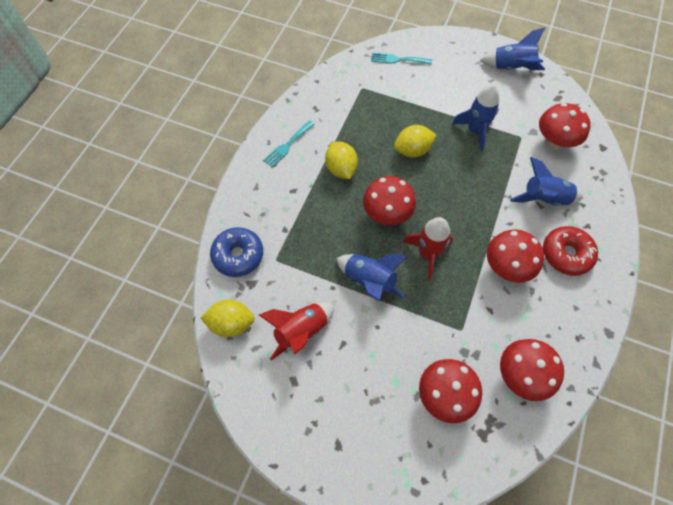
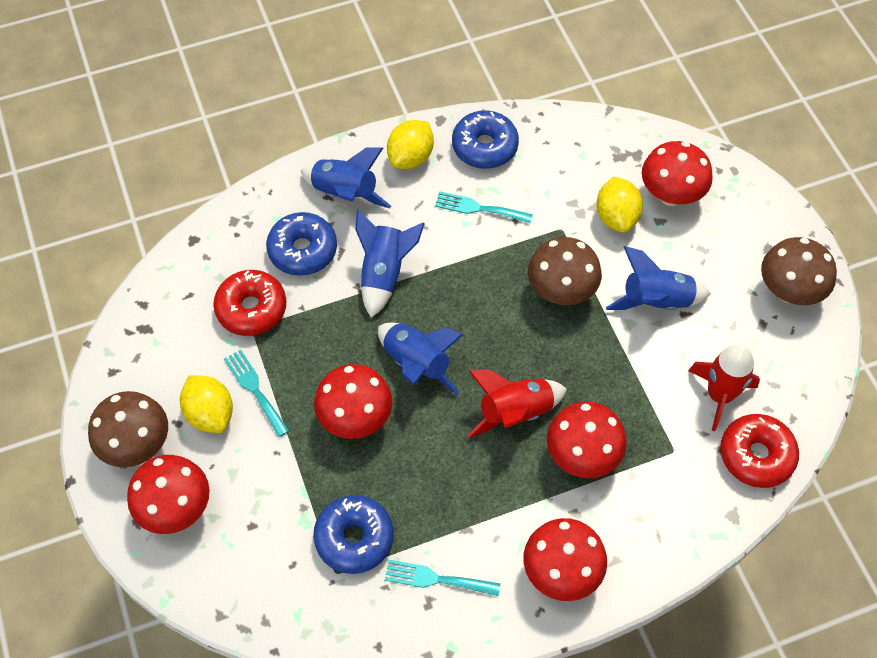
blue donut: 1 -> 3
brown mushroom: 0 -> 3
red donut: 1 -> 2
turquoise fork: 2 -> 3

